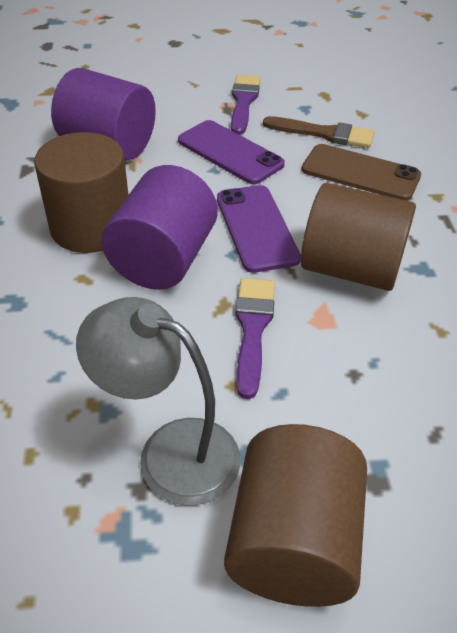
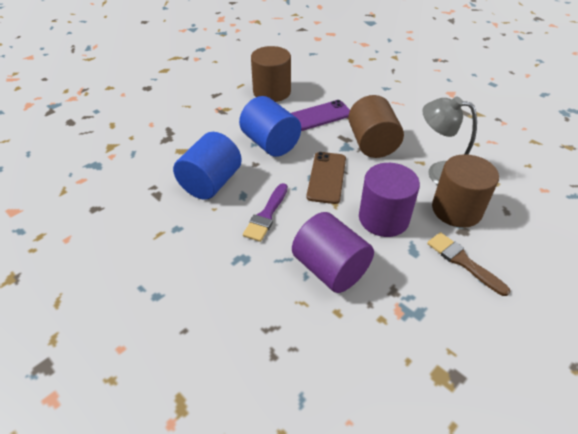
blue cylinder: 0 -> 2
purple brush: 2 -> 1
purple phone: 2 -> 1

